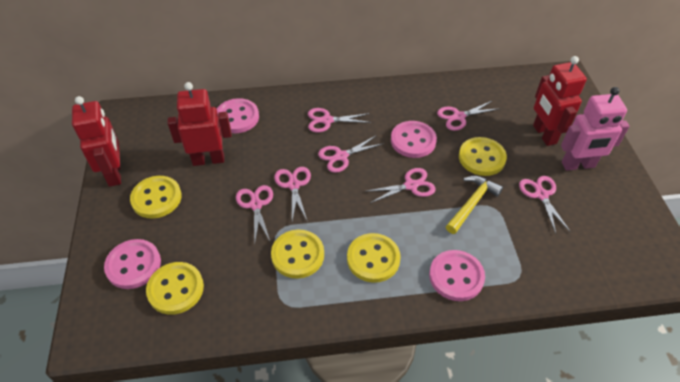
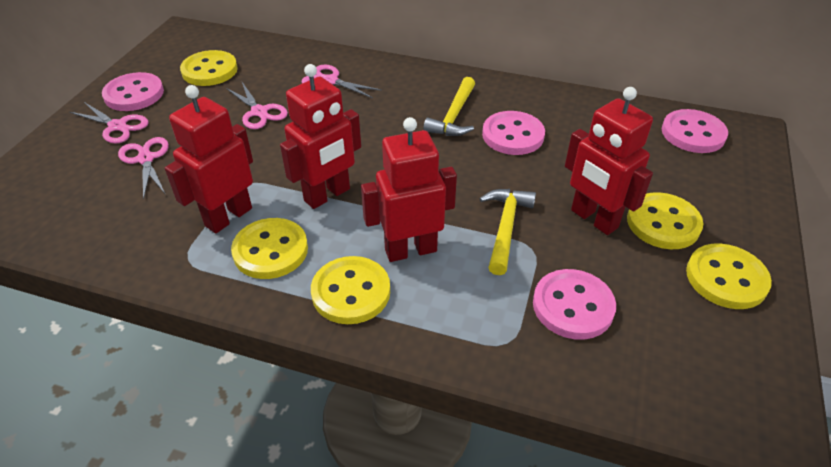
pink robot: 1 -> 0
pink scissors: 7 -> 4
red robot: 3 -> 4
yellow hammer: 1 -> 2

